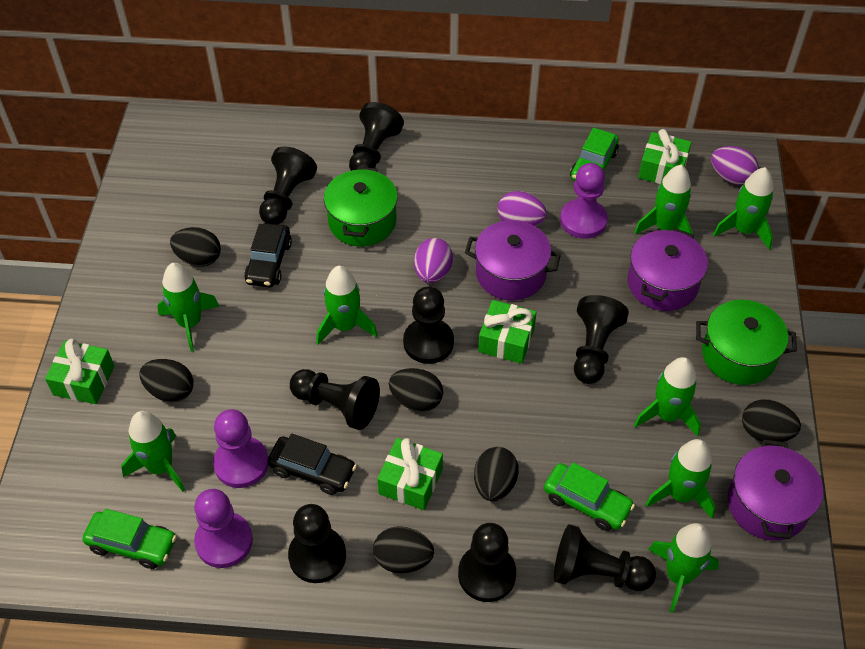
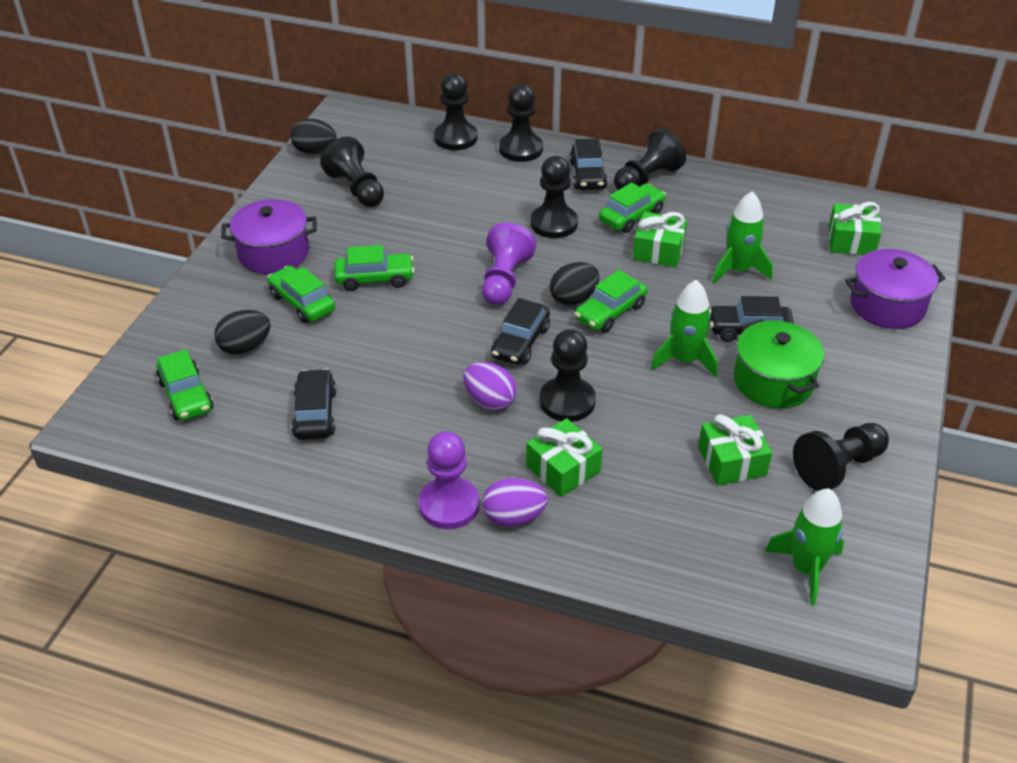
black car: 2 -> 4
black egg: 6 -> 3
black pawn: 8 -> 7
green car: 3 -> 5
green pot: 2 -> 1
green rocket: 8 -> 3
purple egg: 3 -> 2
purple pawn: 3 -> 2
purple pot: 3 -> 2

